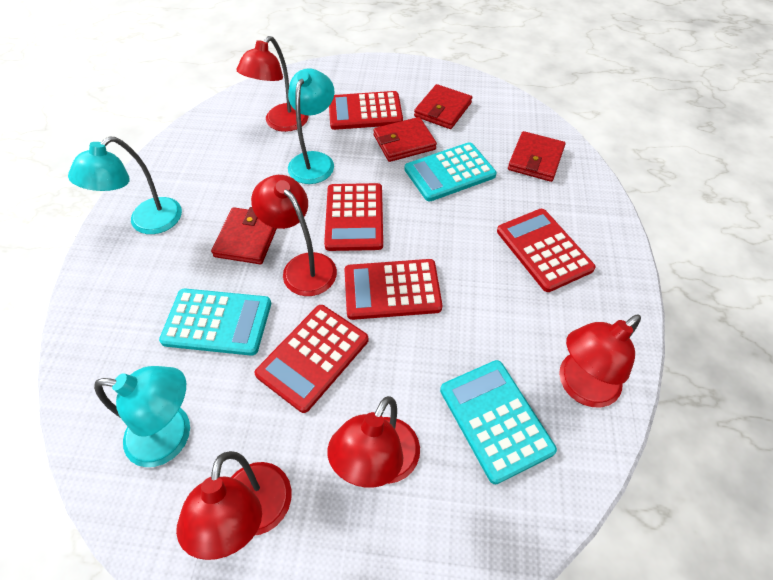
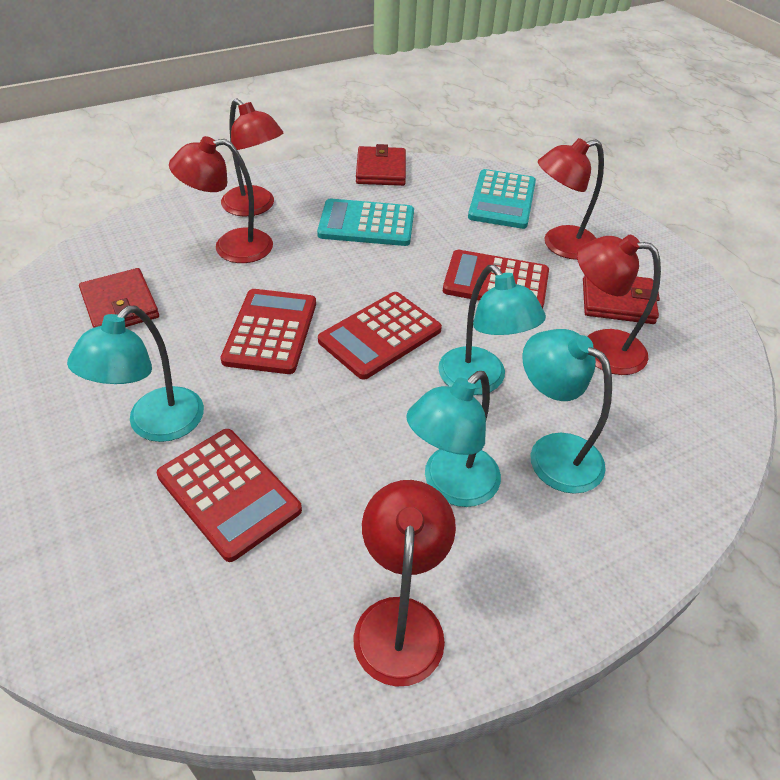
red calculator: 5 -> 4
red wallet: 4 -> 3
turquoise calculator: 3 -> 2
turquoise lamp: 3 -> 4

